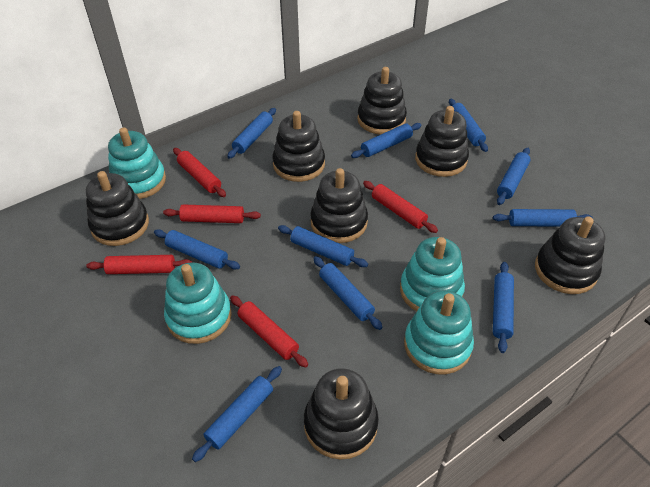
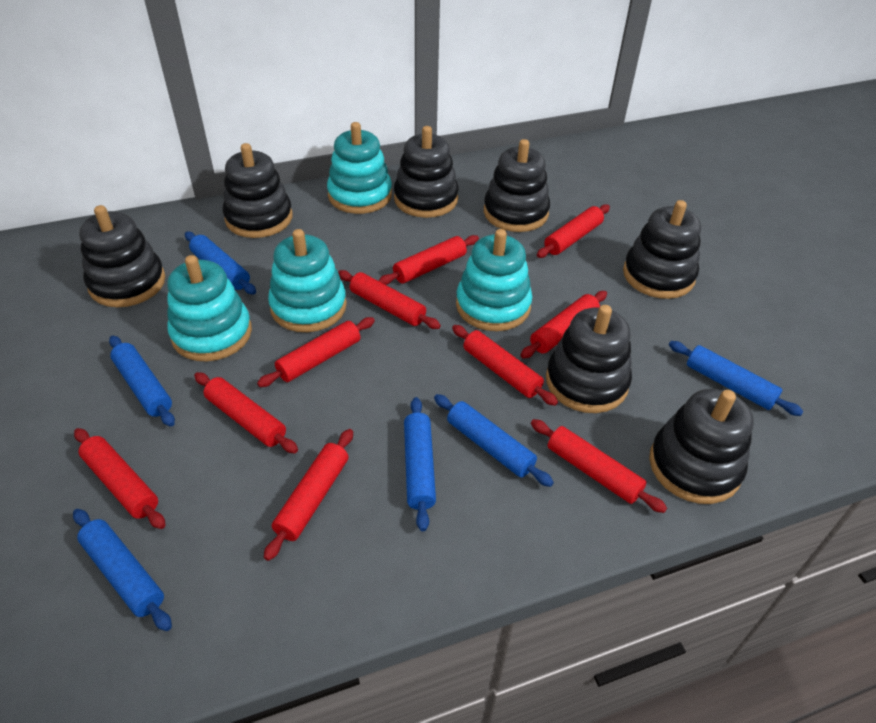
blue rolling pin: 10 -> 6
red rolling pin: 5 -> 10

